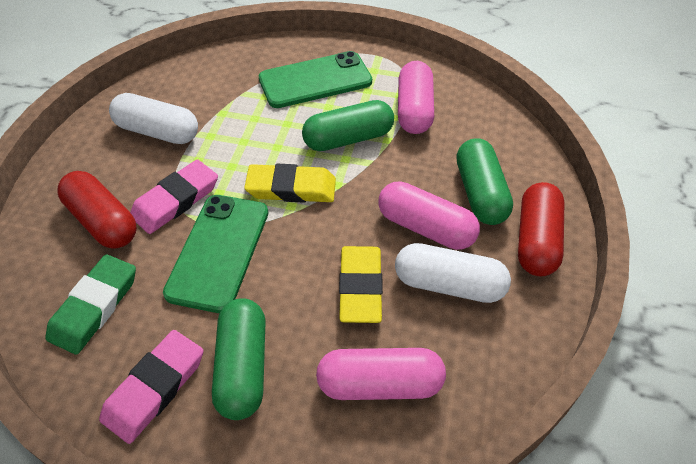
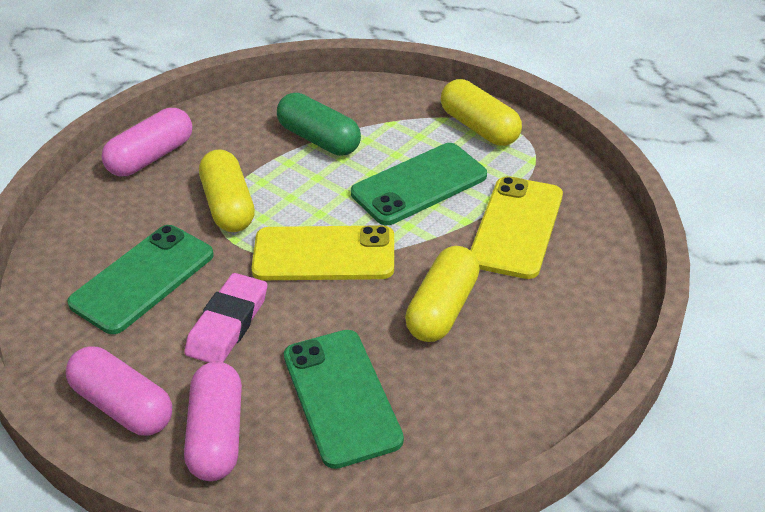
green capsule: 3 -> 1
green eraser: 1 -> 0
green phone: 2 -> 3
pink eraser: 2 -> 1
red capsule: 2 -> 0
white capsule: 2 -> 0
yellow capsule: 0 -> 3
yellow eraser: 2 -> 0
yellow phone: 0 -> 2

